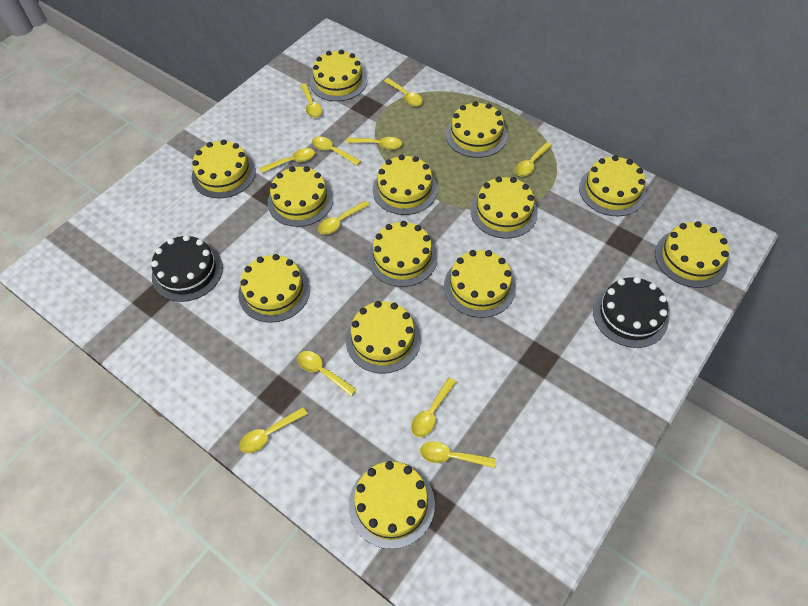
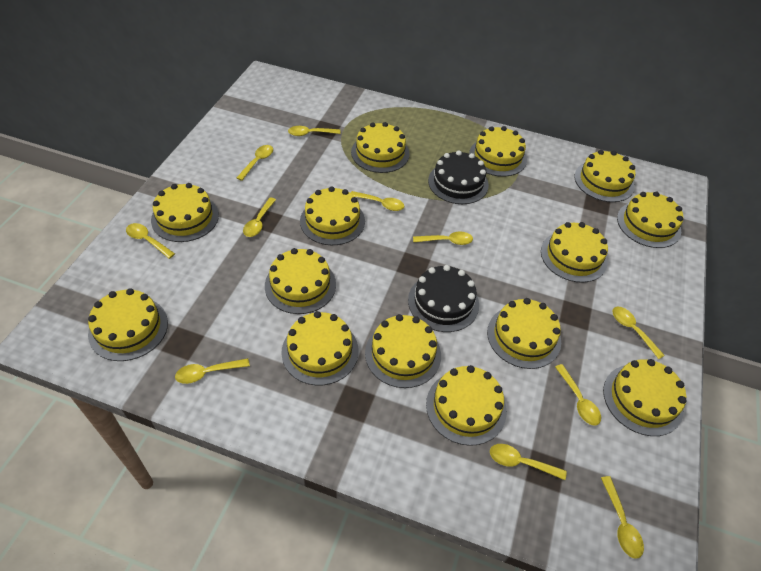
yellow cake: 13 -> 14

